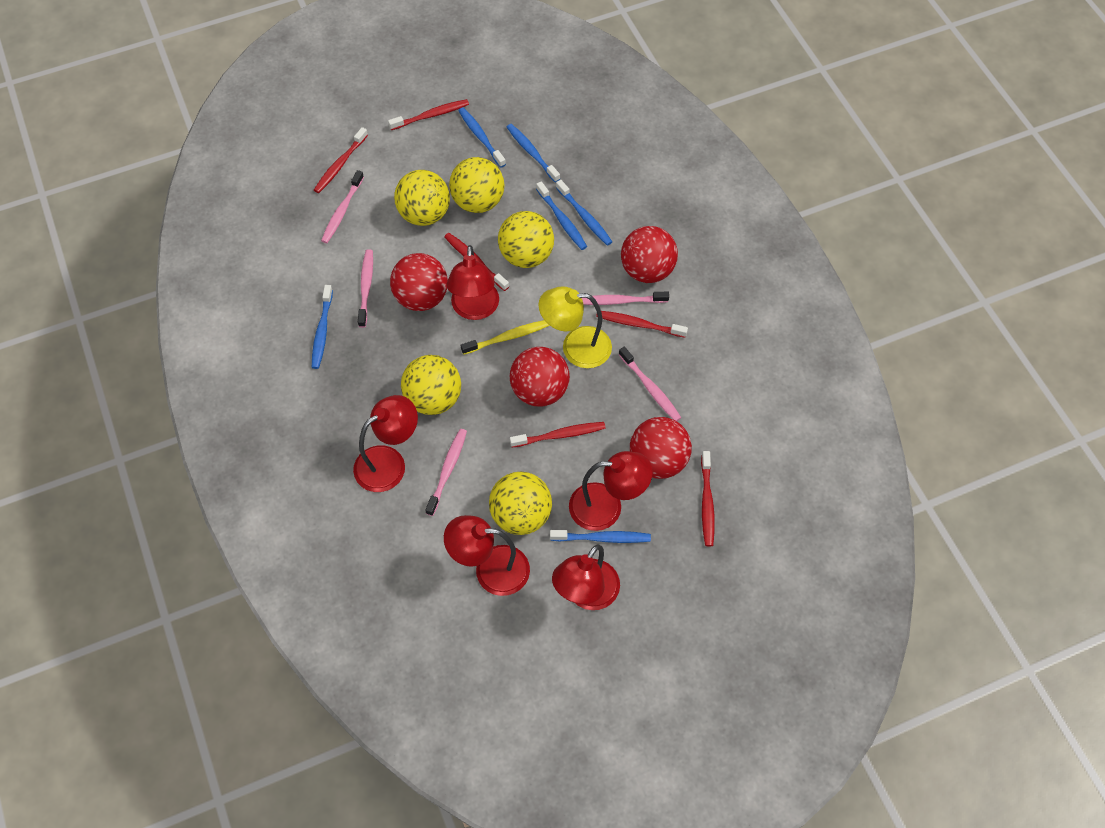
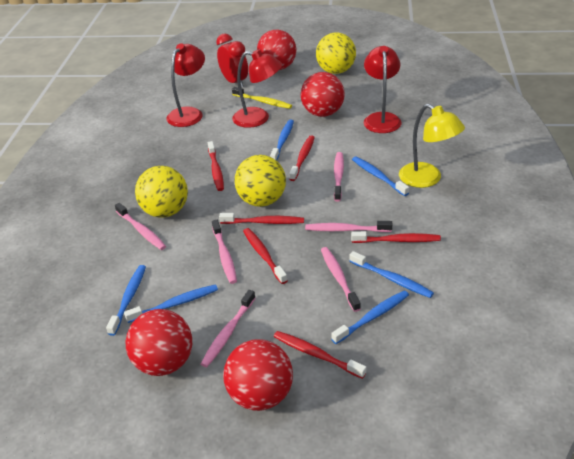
pink toothbrush: 5 -> 6
red clock: 0 -> 1
red lamp: 5 -> 3
yellow ball: 5 -> 3

